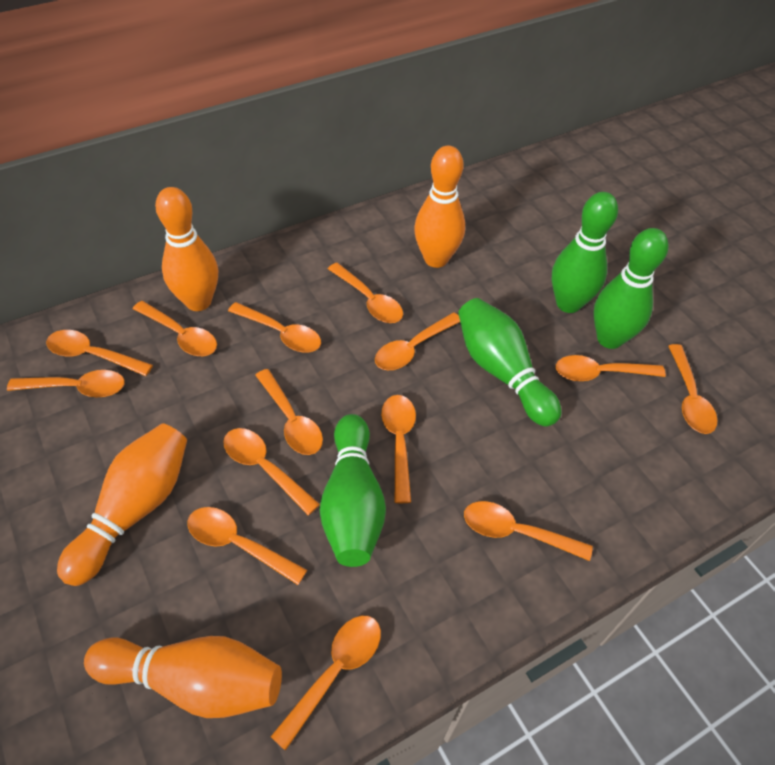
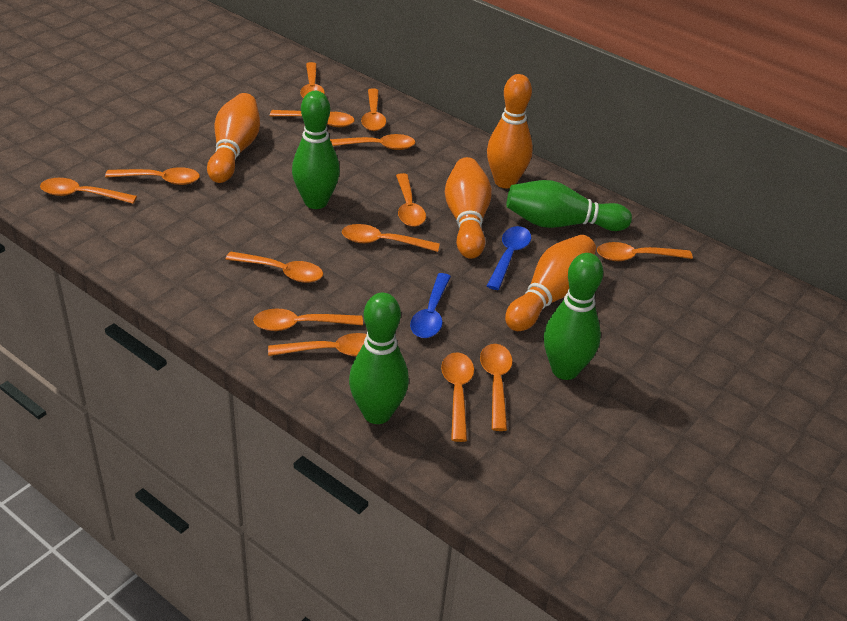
blue spoon: 0 -> 2

